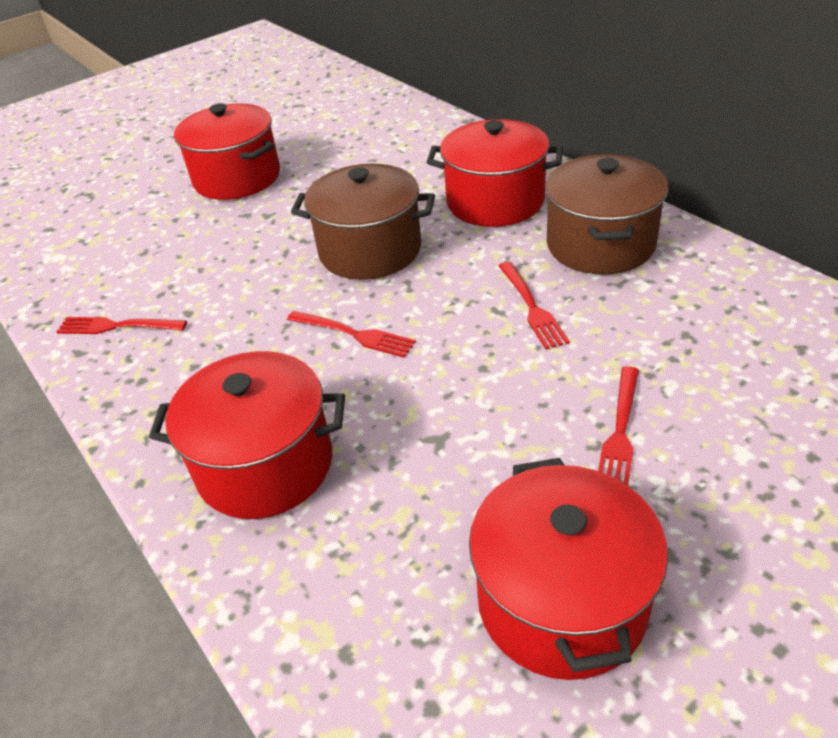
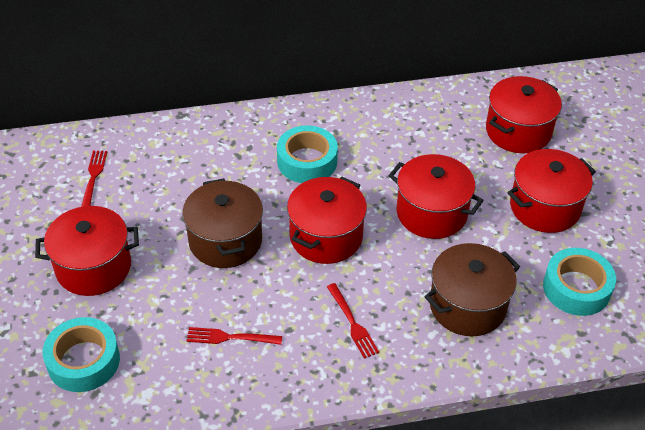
red fork: 4 -> 3
red pot: 4 -> 5
turquoise tape: 0 -> 3

